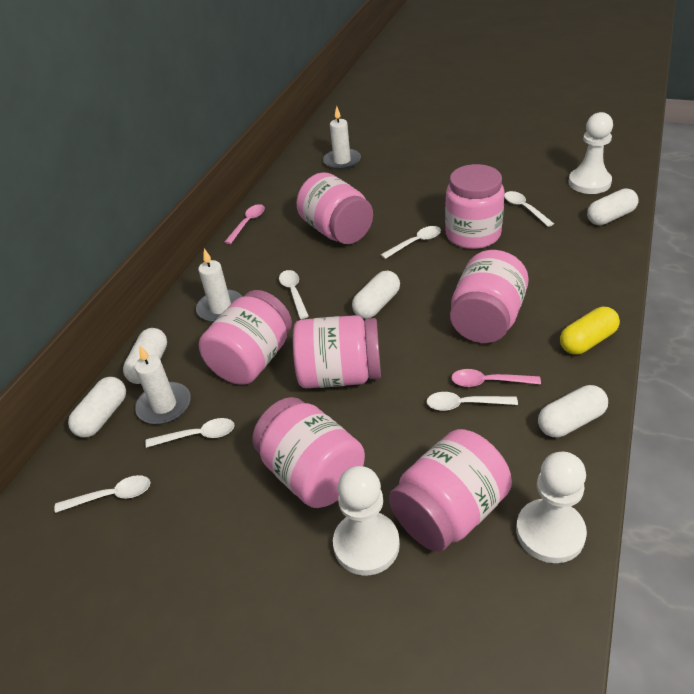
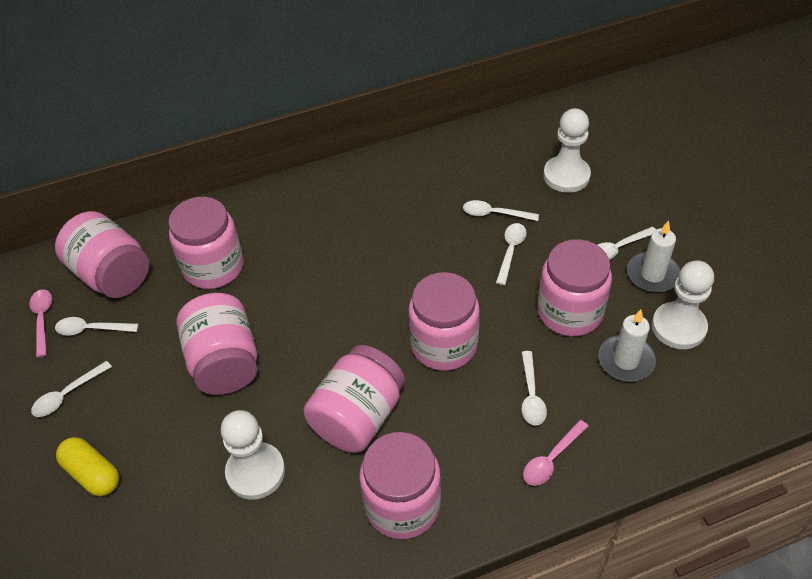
white candle: 3 -> 2
white capsule: 5 -> 0

